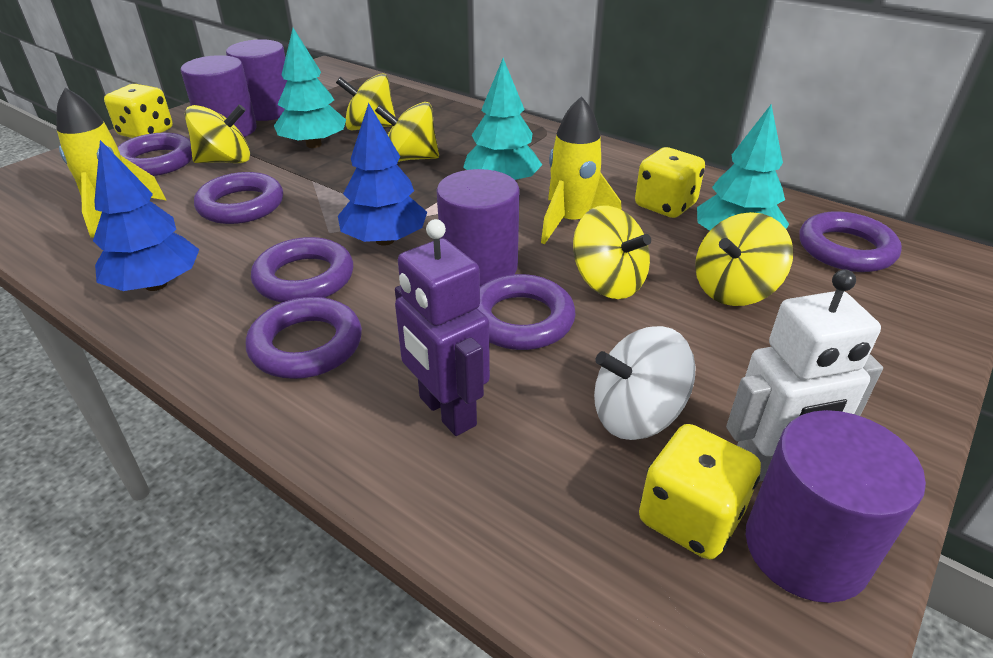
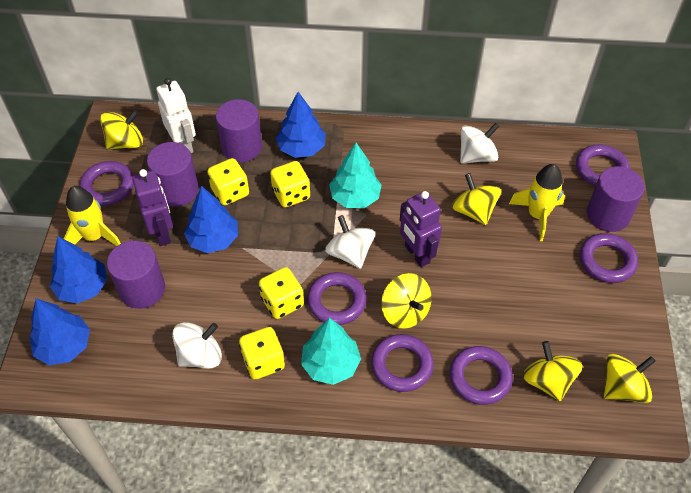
blue tree: 2 -> 4
purple robot: 1 -> 2
turquoise tree: 3 -> 2
white spinning top: 1 -> 3
yellow dice: 3 -> 4

